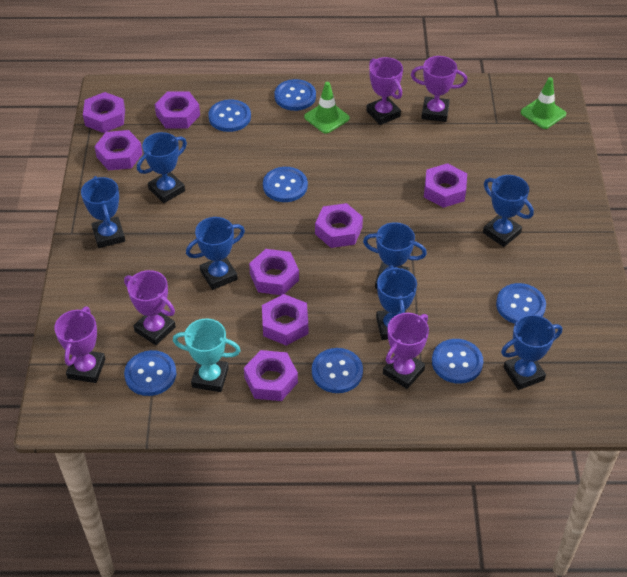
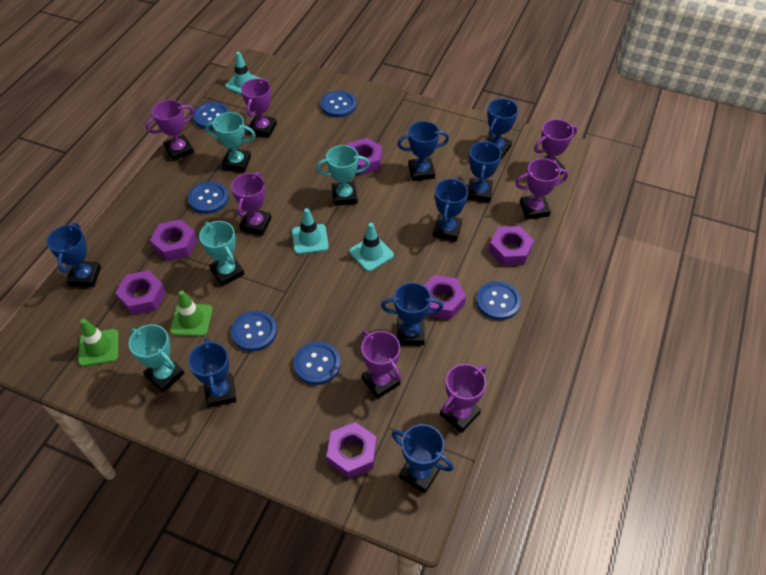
blue button: 7 -> 6
blue trophy: 7 -> 8
purple nut: 8 -> 6
purple trophy: 5 -> 7
turquoise traffic cone: 0 -> 3
turquoise trophy: 1 -> 4

